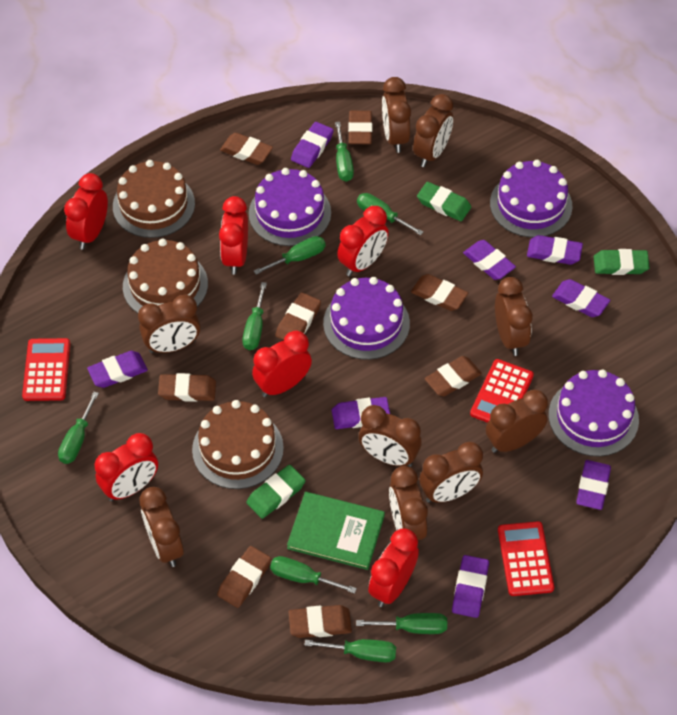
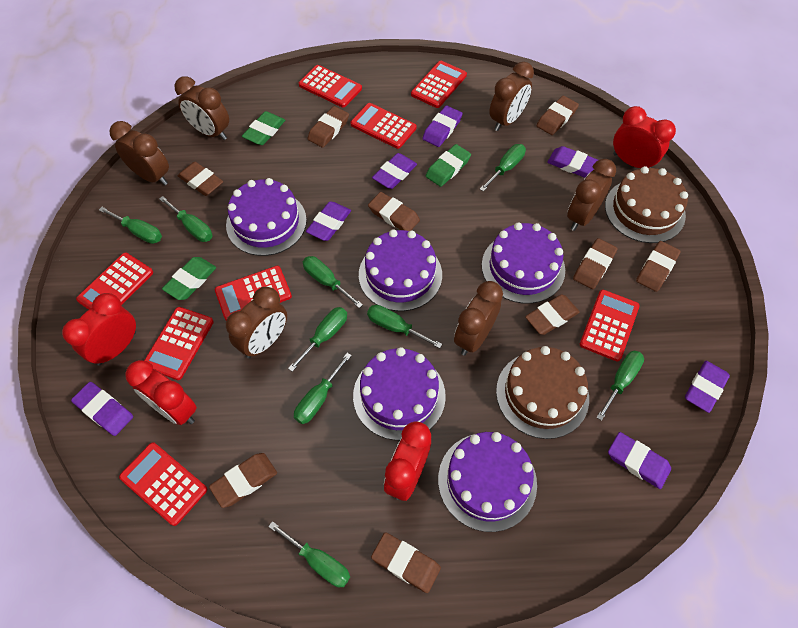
brown cake: 3 -> 2
brown clock: 9 -> 6
brown eraser: 8 -> 9
green book: 1 -> 0
green screwdriver: 8 -> 9
purple cake: 4 -> 5
purple eraser: 8 -> 7
red calculator: 3 -> 8
red clock: 6 -> 4

